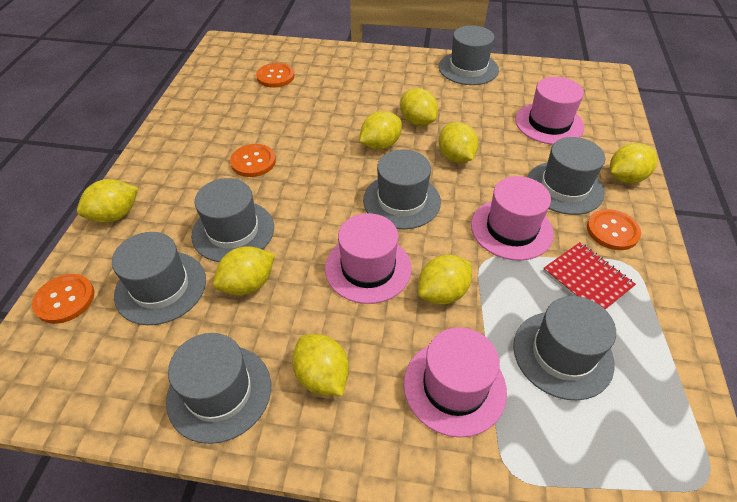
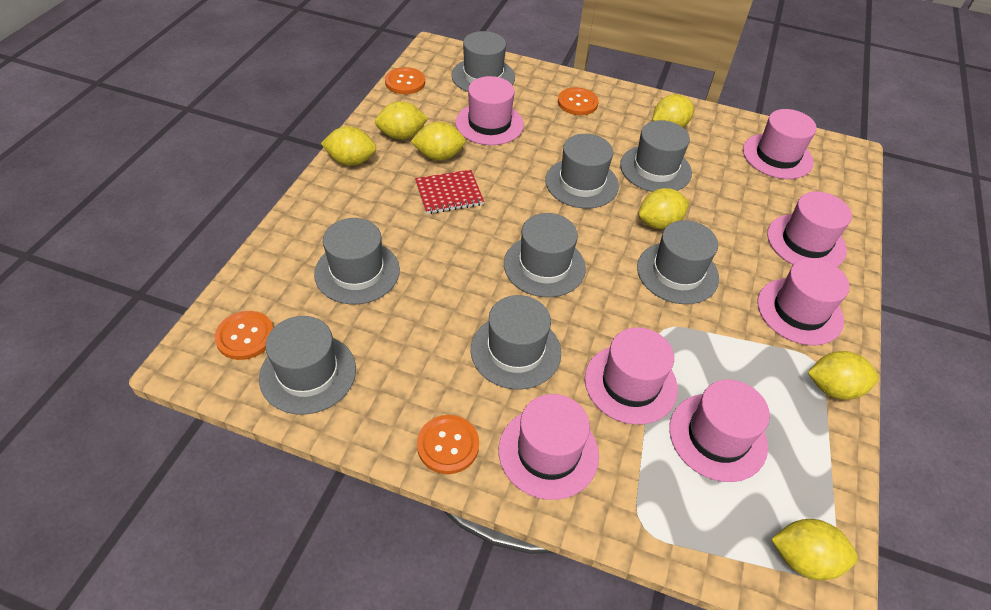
grey hat: 7 -> 8
pink hat: 4 -> 7
yellow lemon: 8 -> 7

